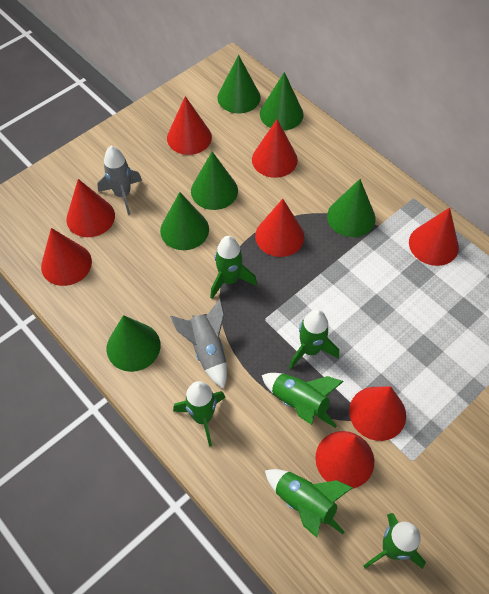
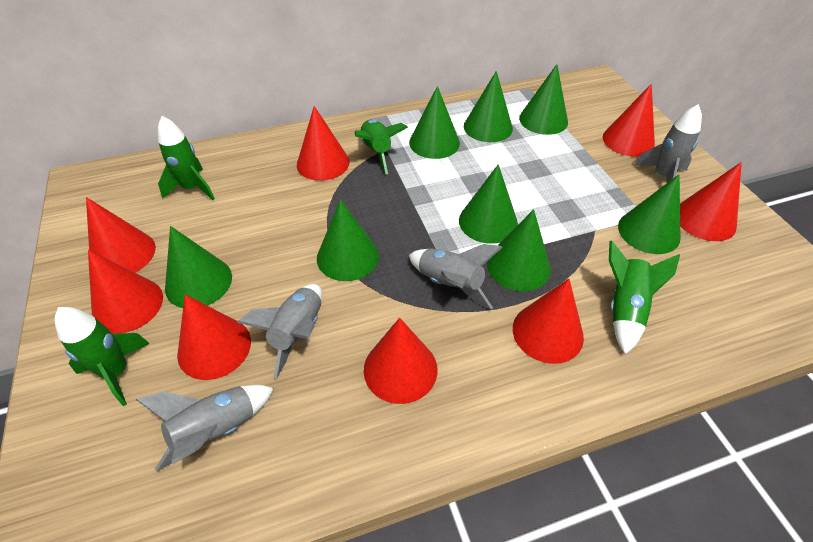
green cone: 6 -> 8
green rocket: 6 -> 4
grey rocket: 2 -> 4

